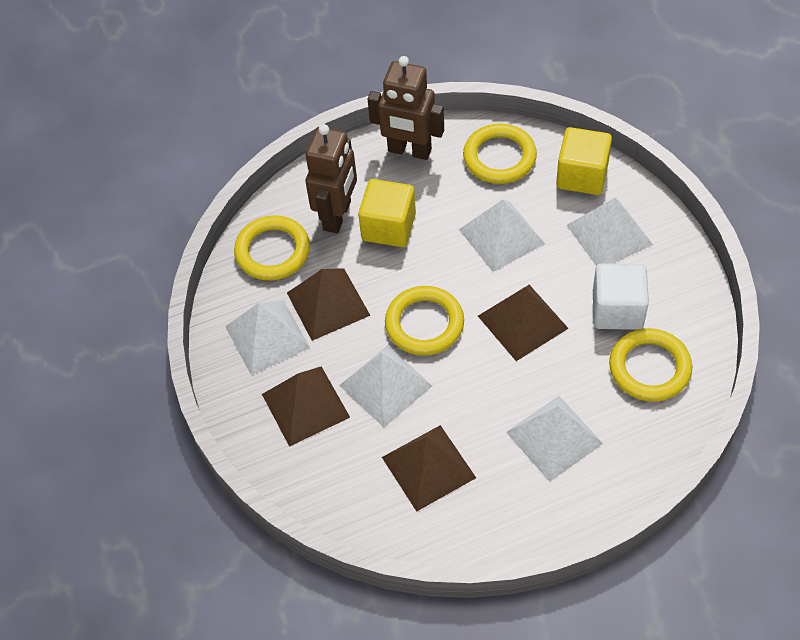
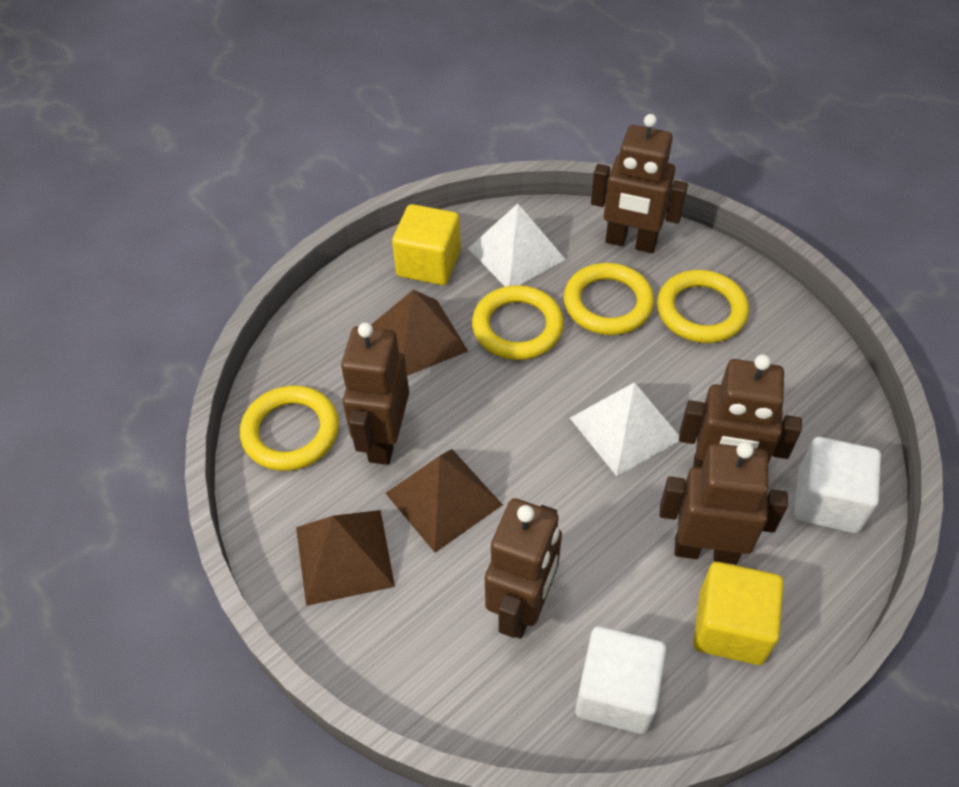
brown pyramid: 4 -> 3
brown robot: 2 -> 5
white cube: 1 -> 2
white pyramid: 5 -> 2

